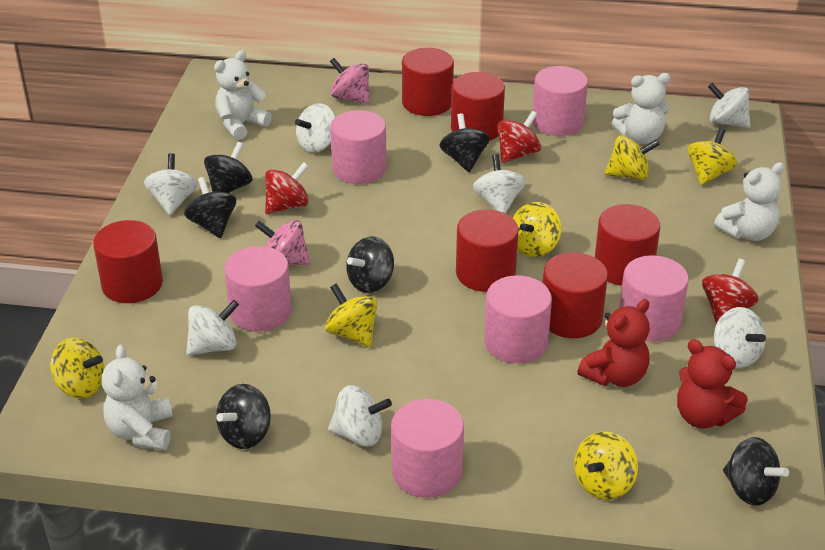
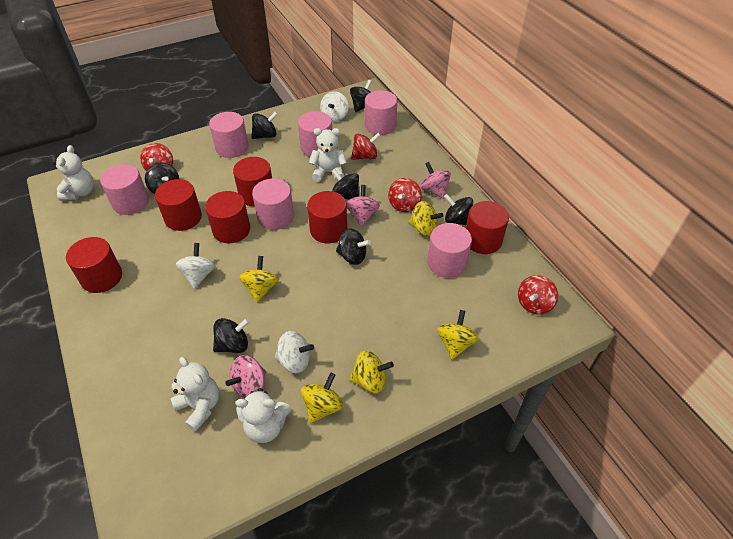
black spinning top: 6 -> 7
pink spinning top: 2 -> 3
red spinning top: 3 -> 4
red teddy bear: 2 -> 0
white spinning top: 7 -> 3
yellow spinning top: 6 -> 5

